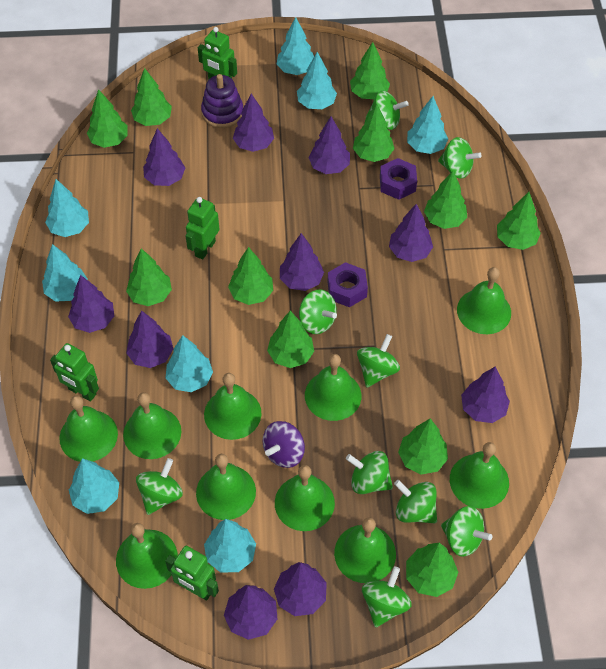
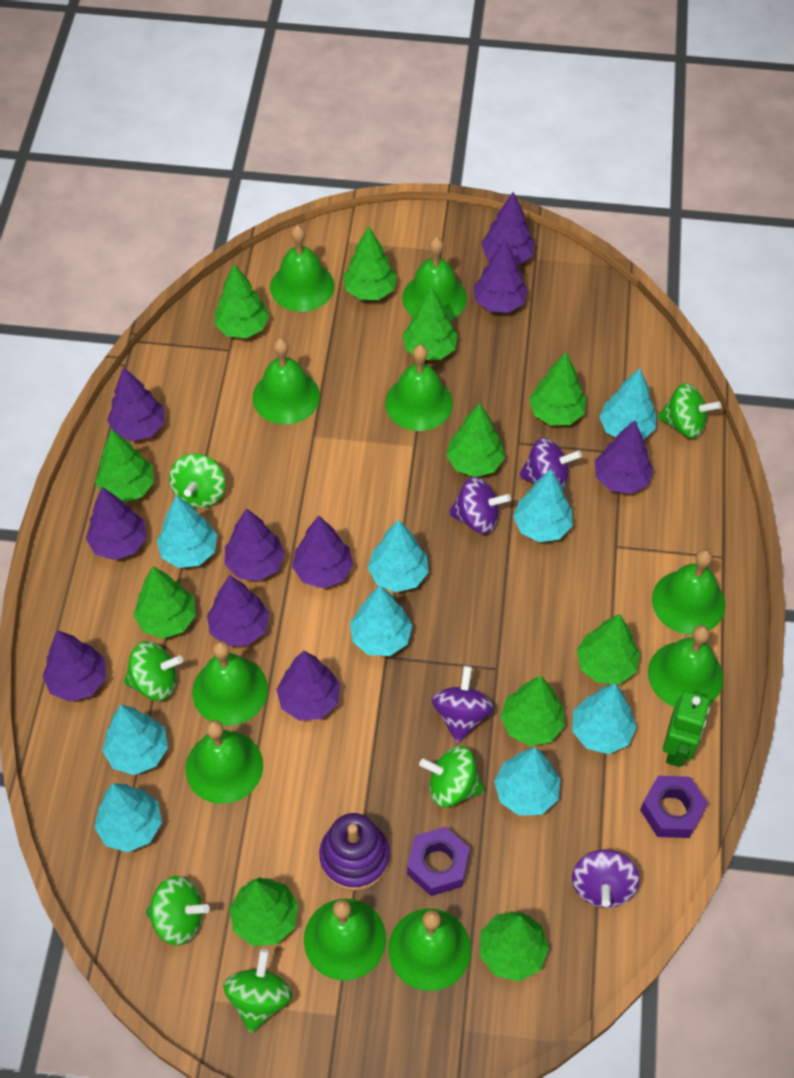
green robot: 4 -> 1
green spinning top: 9 -> 6
purple spinning top: 1 -> 4
turquoise tree: 8 -> 9

